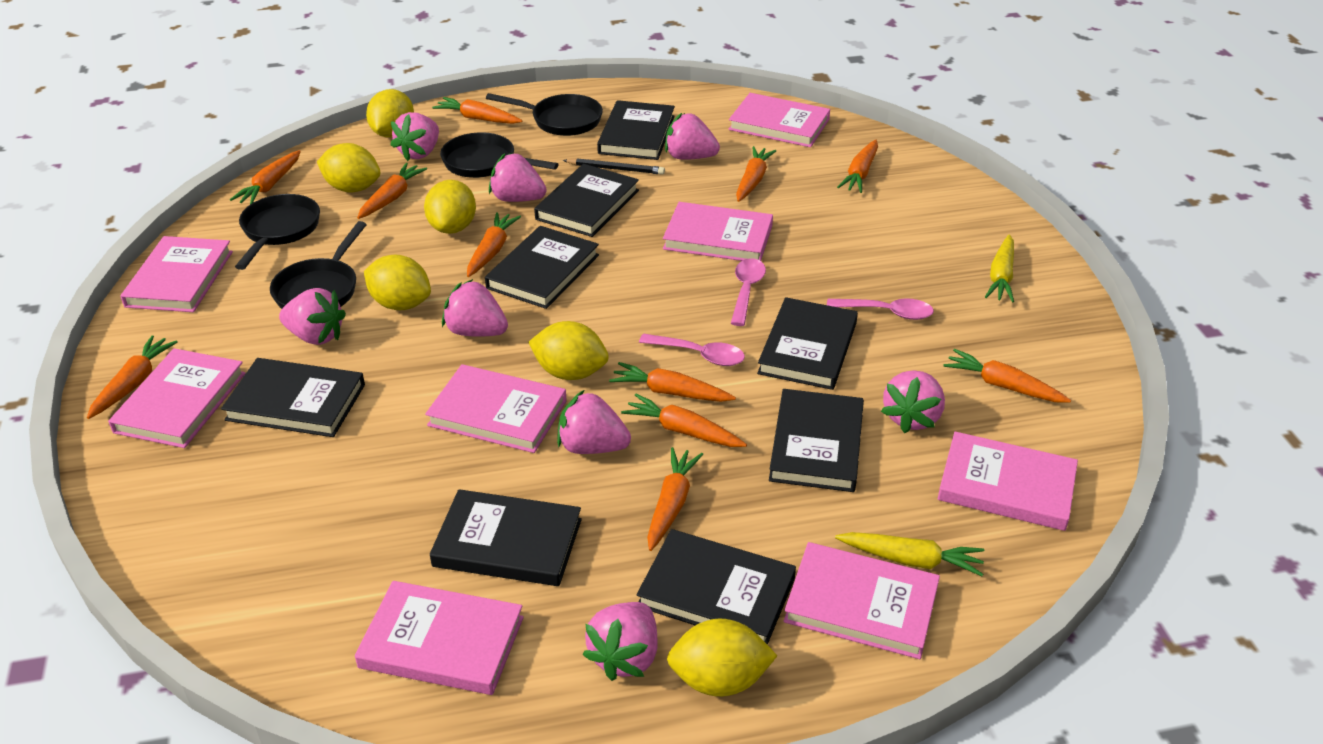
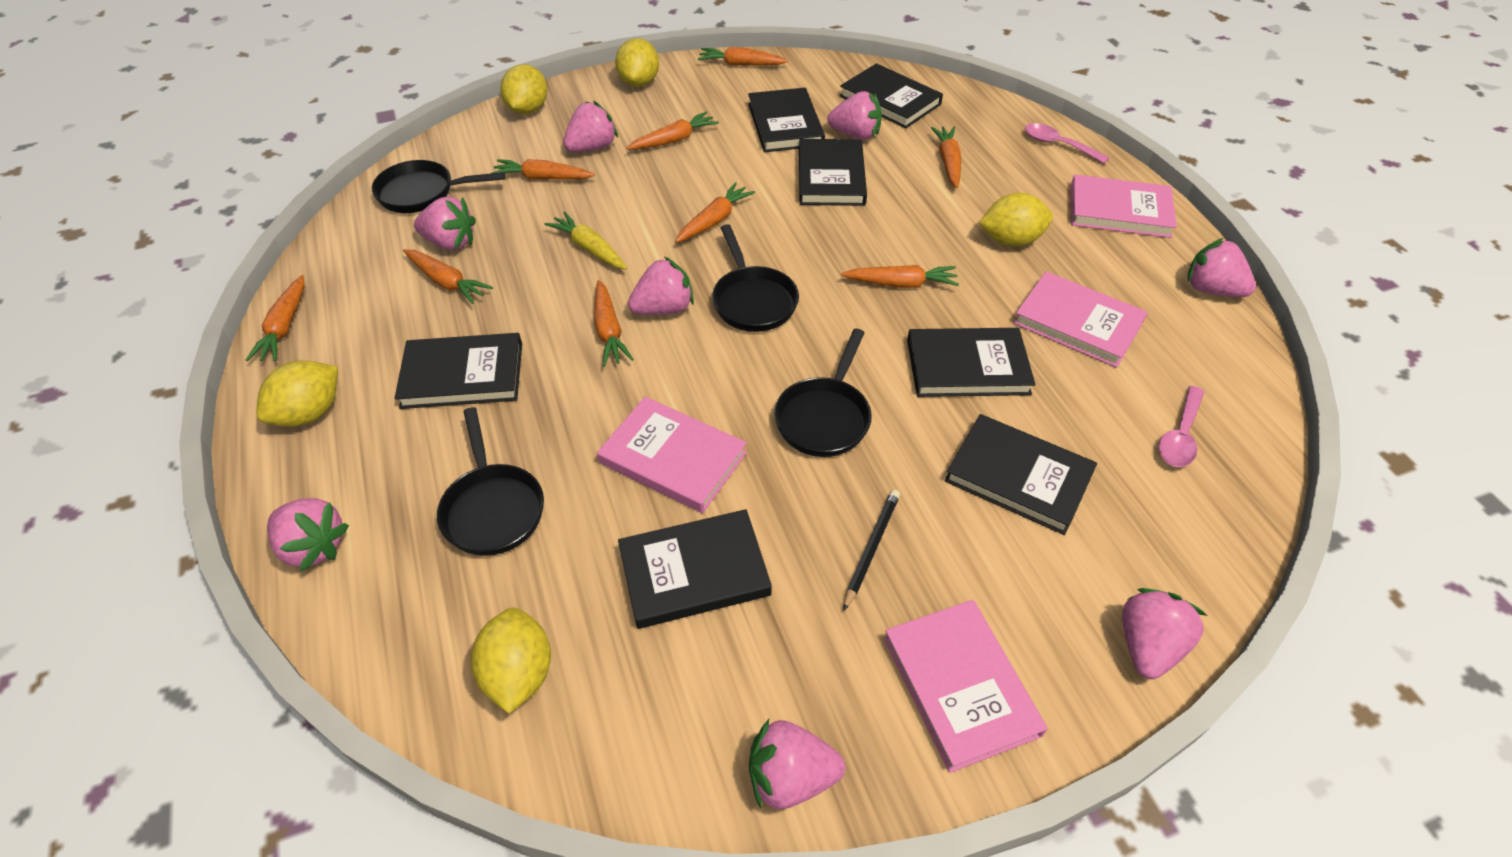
black book: 8 -> 7
orange carrot: 11 -> 9
pink book: 8 -> 4
pink spoon: 3 -> 2
yellow carrot: 2 -> 1
yellow lemon: 6 -> 5

